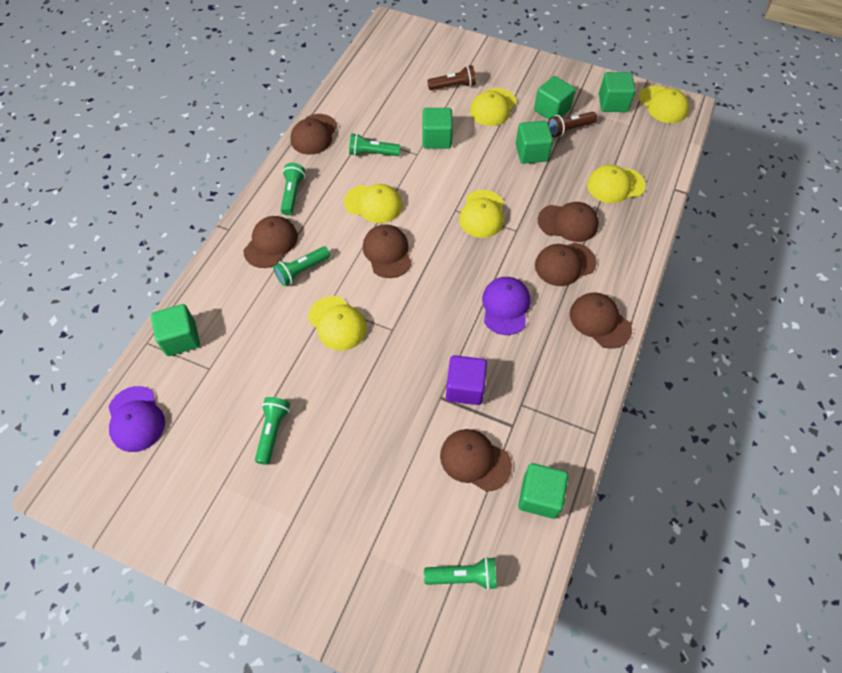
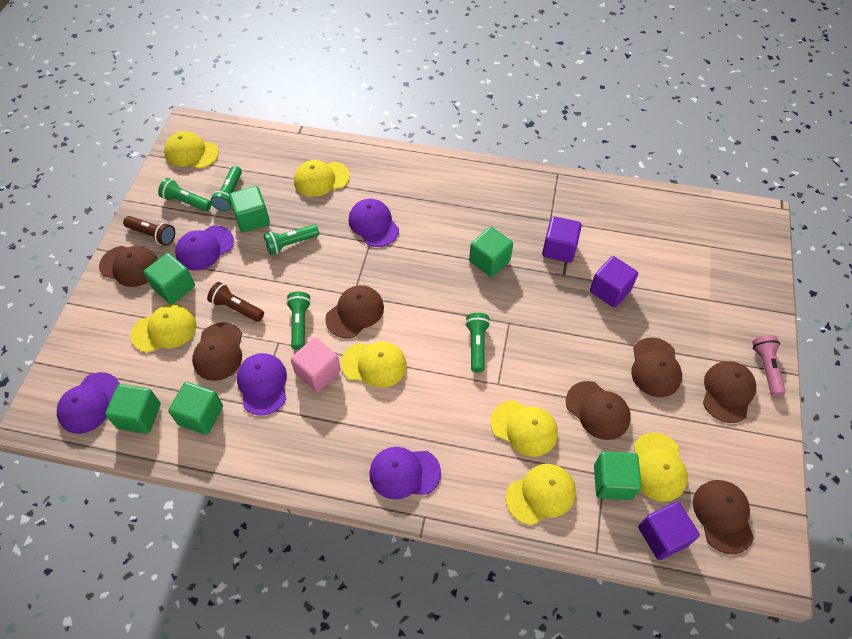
pink cube: 0 -> 1
pink flashlight: 0 -> 1
purple cap: 2 -> 5
purple cube: 1 -> 3
yellow cap: 6 -> 7

